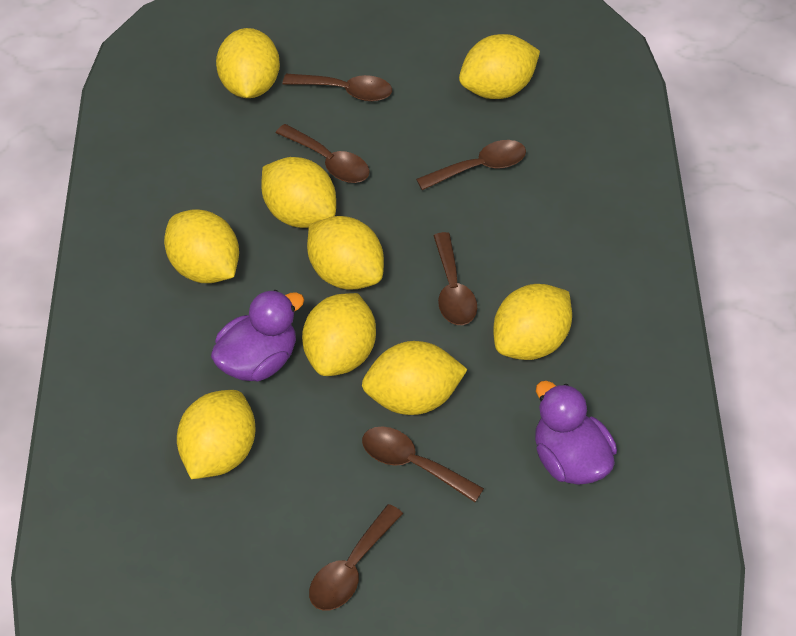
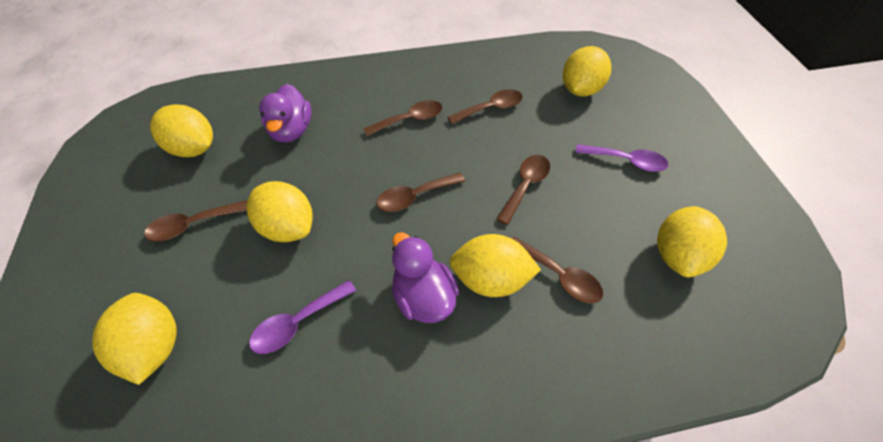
purple spoon: 0 -> 2
yellow lemon: 9 -> 6

